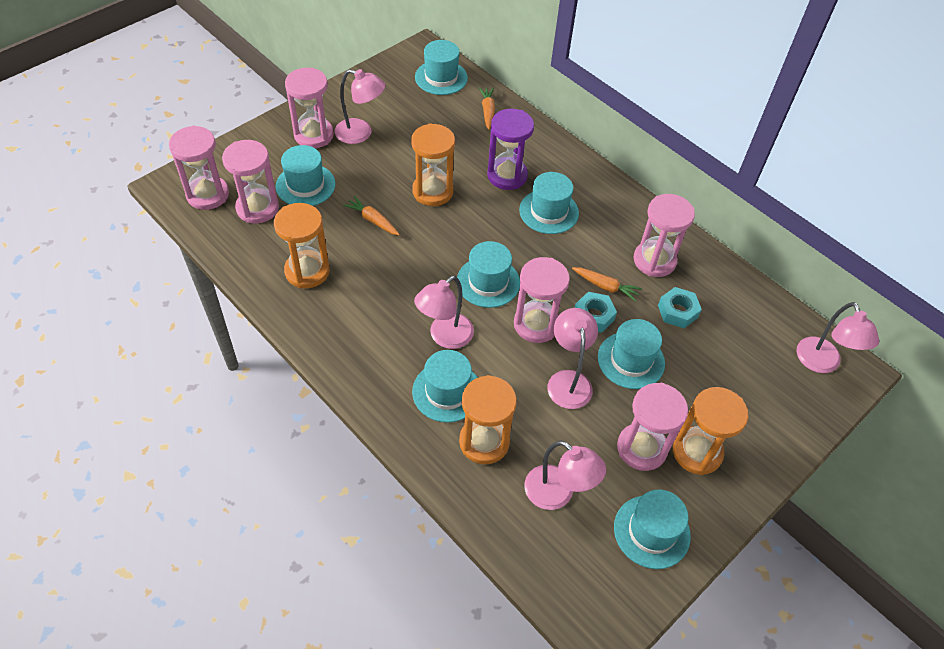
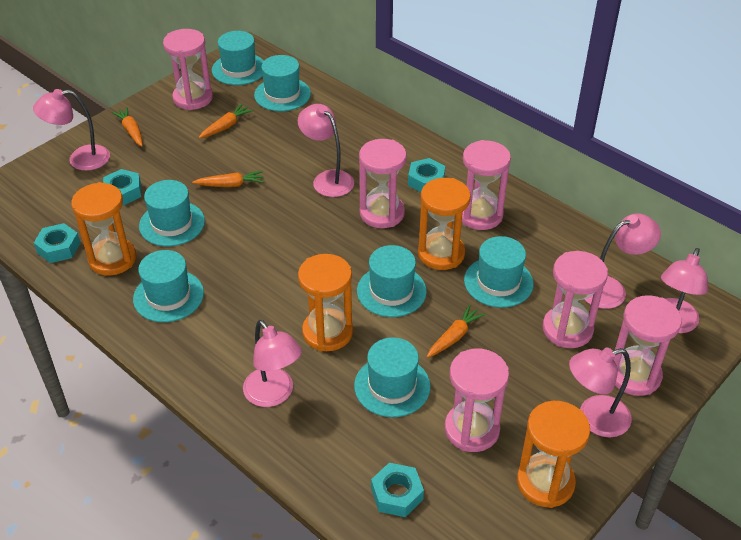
orange carrot: 3 -> 4
pink lamp: 5 -> 6
purple hourglass: 1 -> 0
turquoise nut: 2 -> 4

